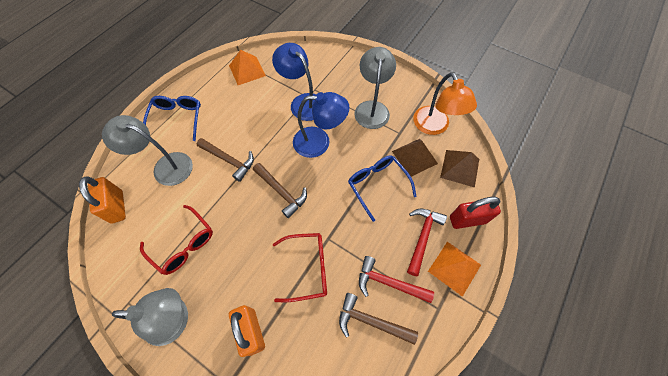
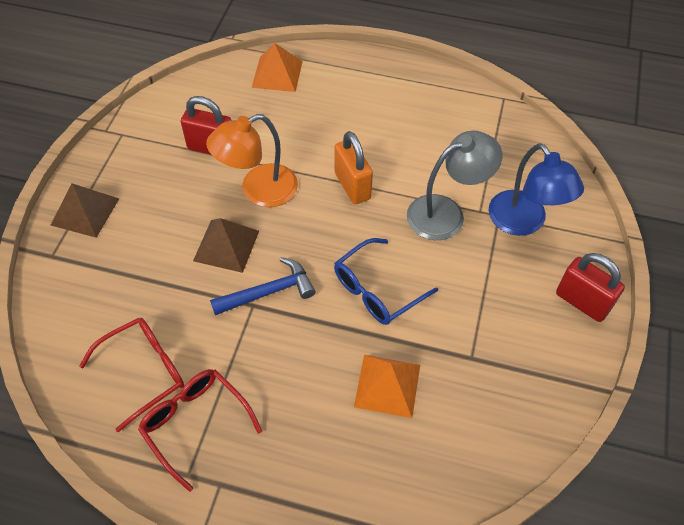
blue glasses: 2 -> 1
blue hammer: 0 -> 1
blue lamp: 2 -> 1
brown hammer: 3 -> 0
grey lamp: 3 -> 1
orange padlock: 2 -> 1
red hammer: 2 -> 0
red padlock: 1 -> 2

